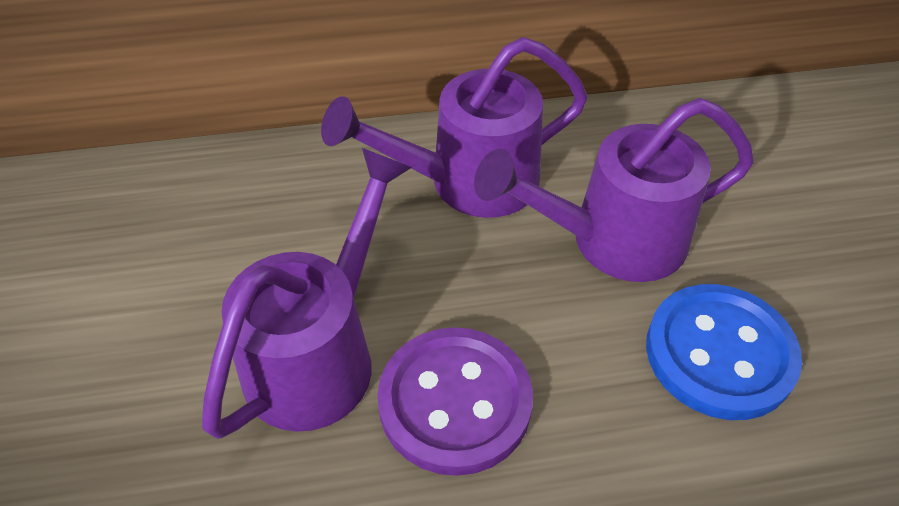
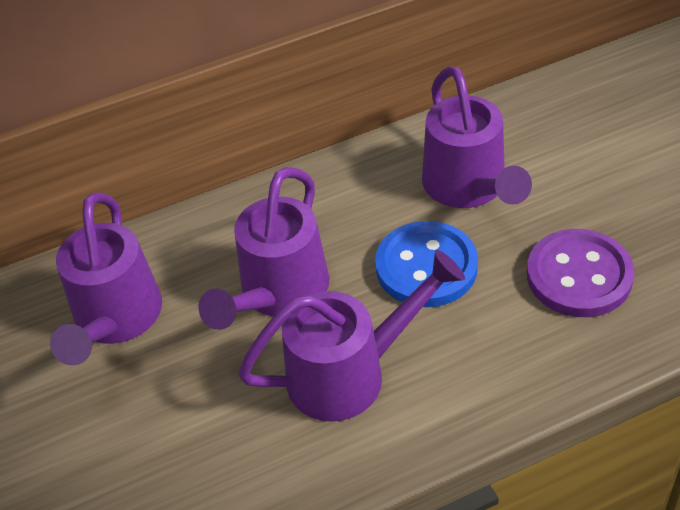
purple watering can: 3 -> 4

